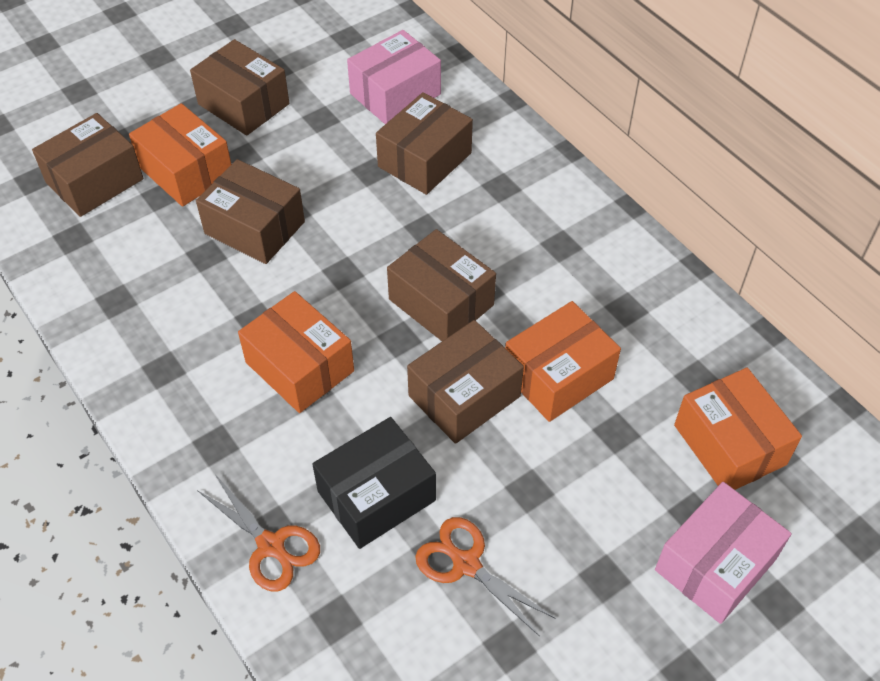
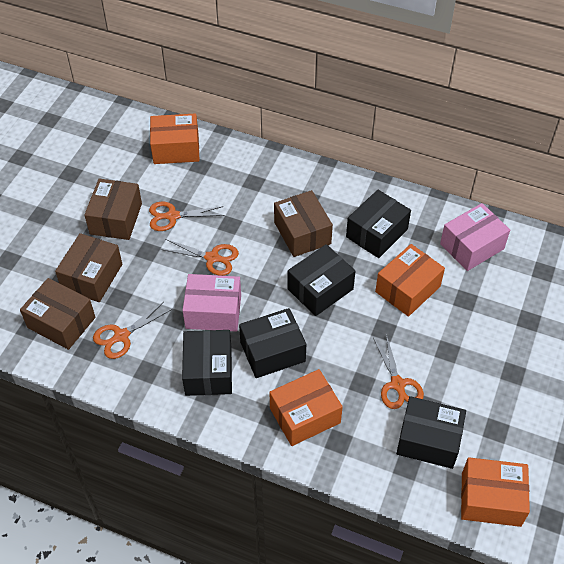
black box: 1 -> 5
brown box: 6 -> 4
orange scissors: 2 -> 4

